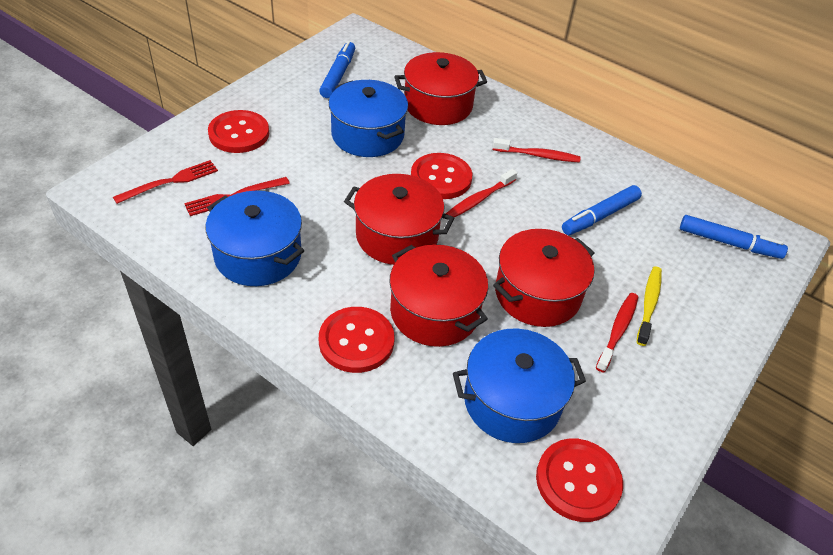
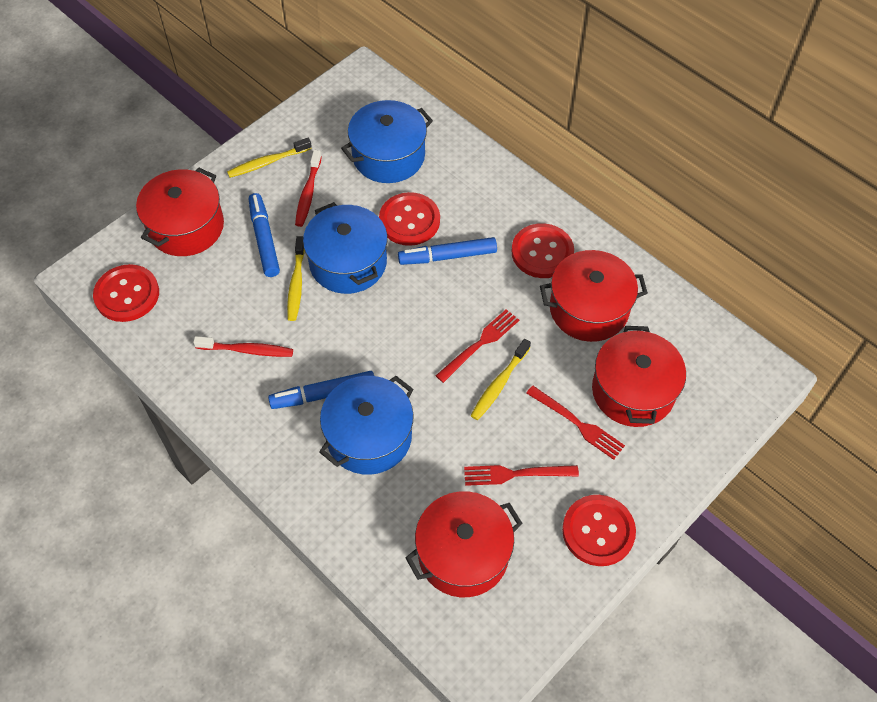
red fork: 2 -> 3
red toothbrush: 3 -> 2
yellow toothbrush: 1 -> 3

